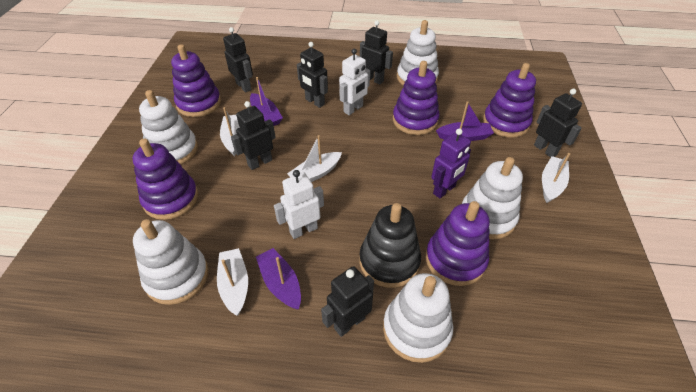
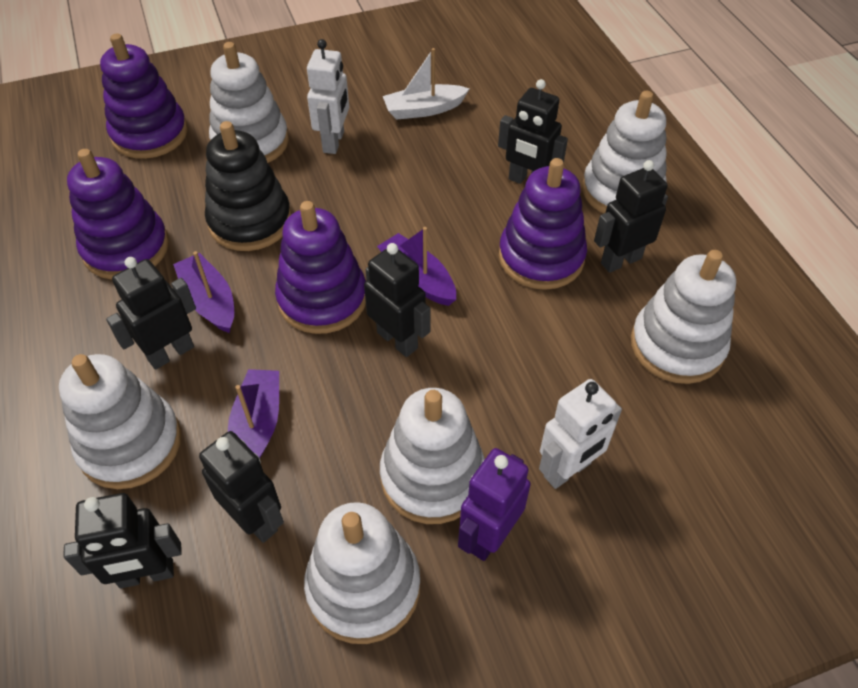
purple stacking toy: 5 -> 4
white boat: 4 -> 1
white stacking toy: 5 -> 6

